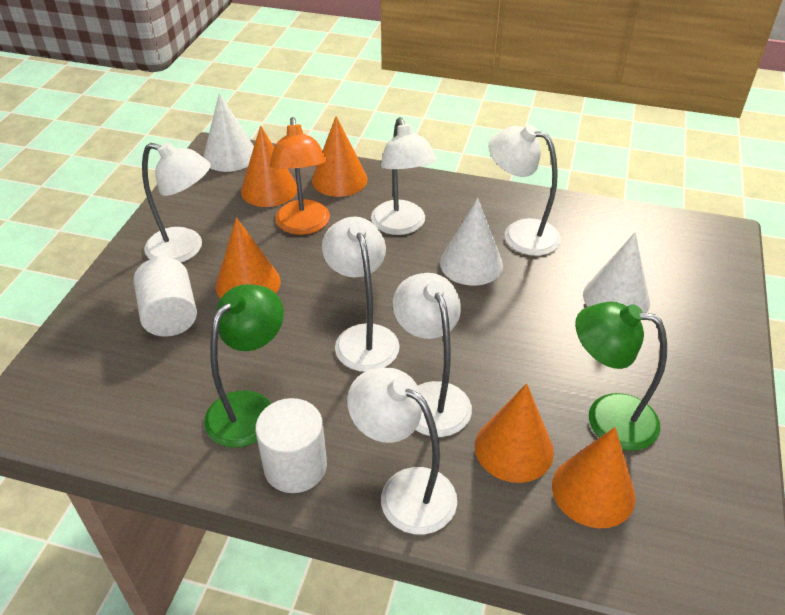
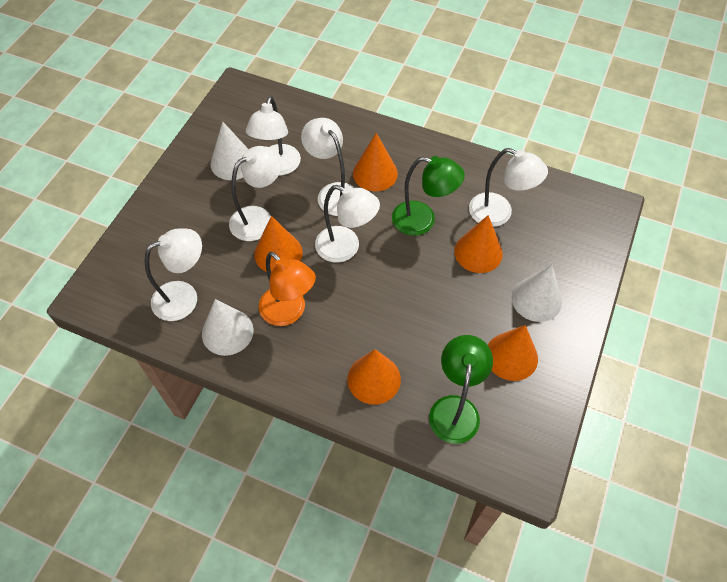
white cylinder: 2 -> 0

